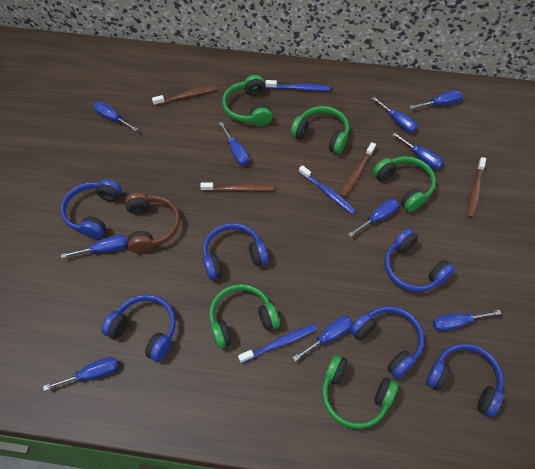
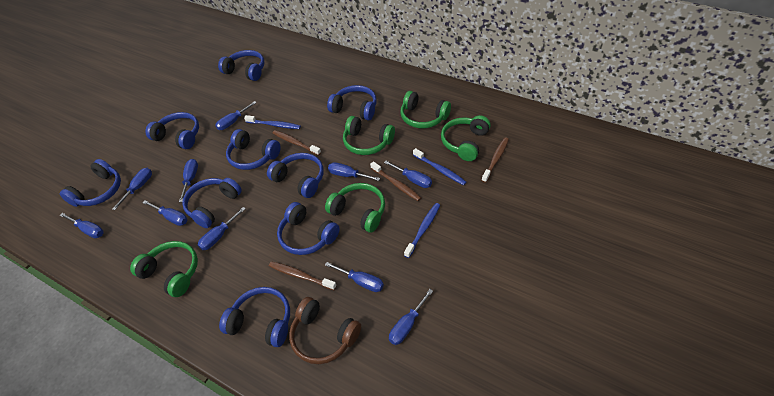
blue headphones: 6 -> 9

